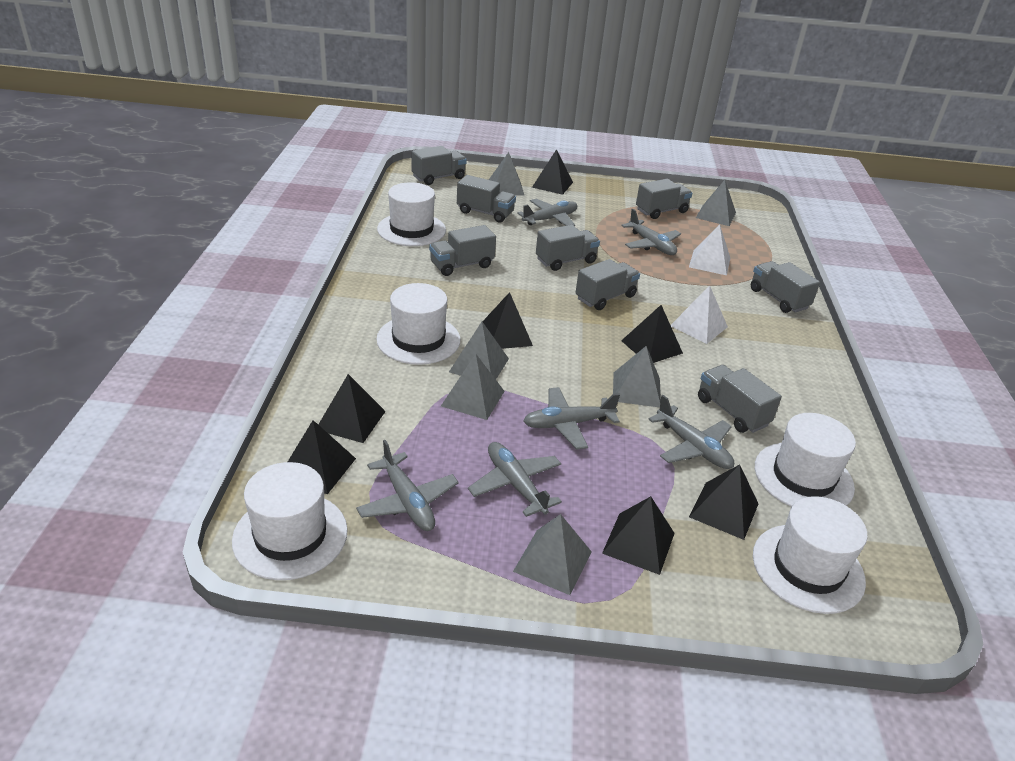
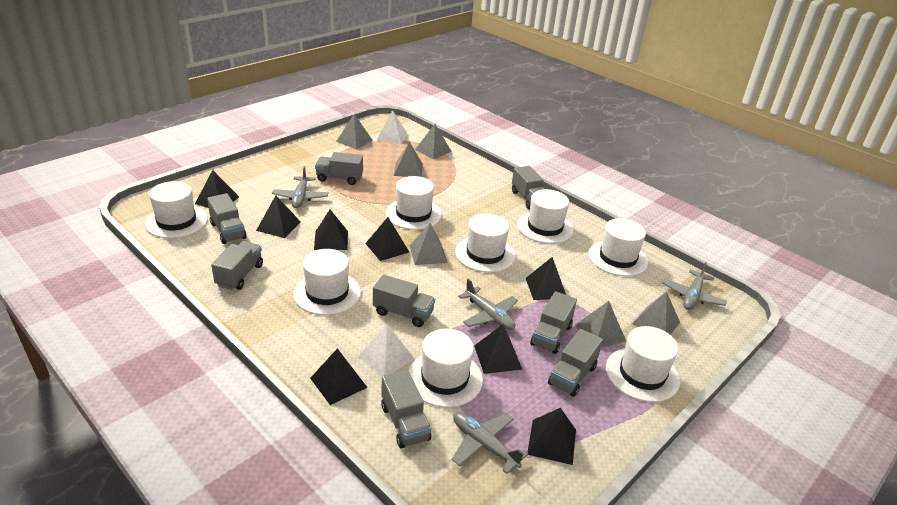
black pyramid: 7 -> 8
grey plane: 6 -> 4
white hat: 5 -> 8

